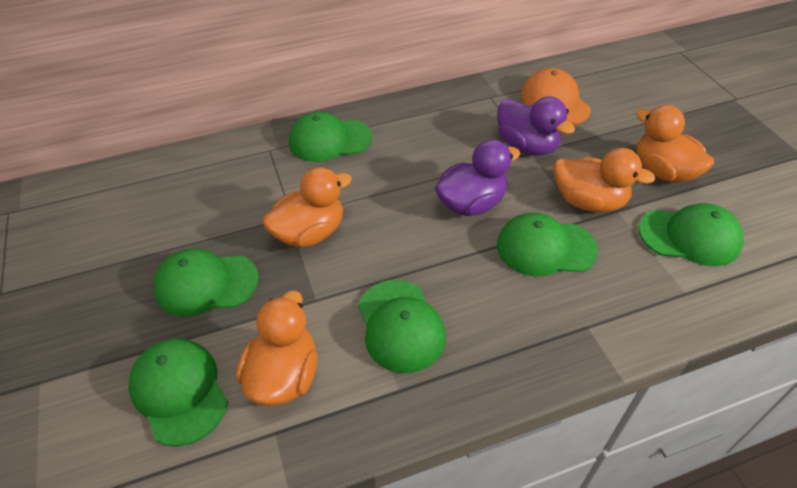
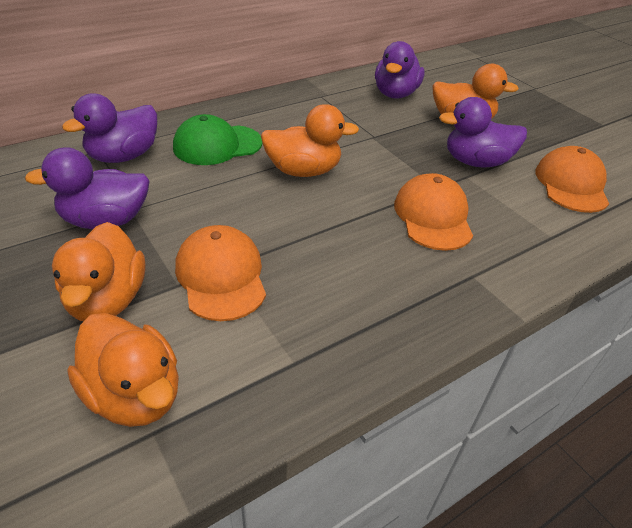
green cap: 6 -> 1
orange cap: 1 -> 3
purple duck: 2 -> 4

